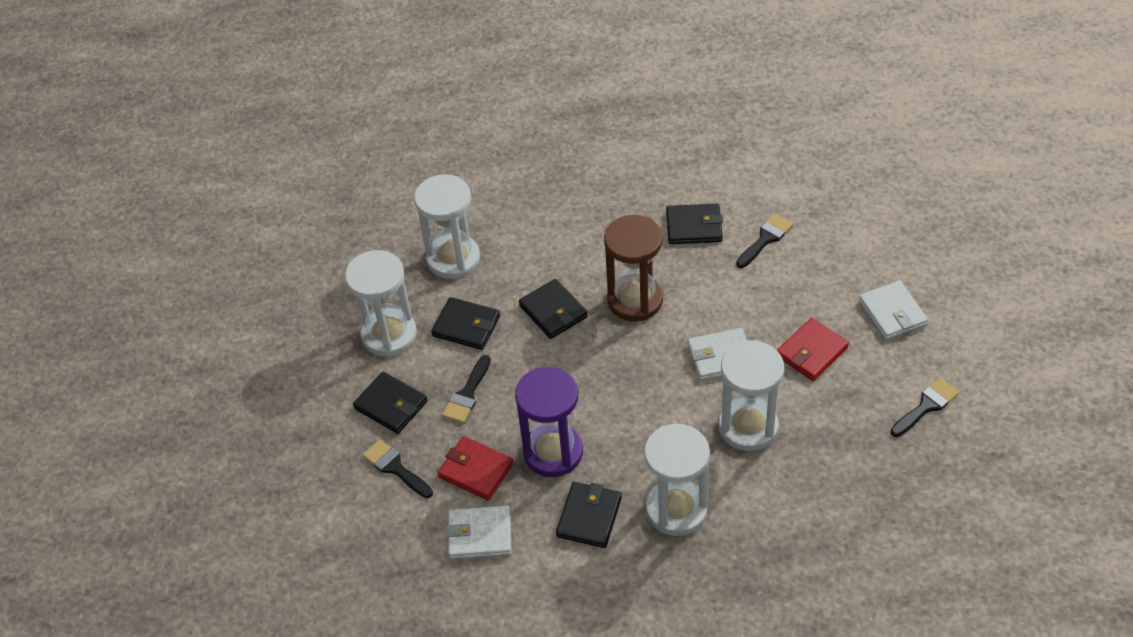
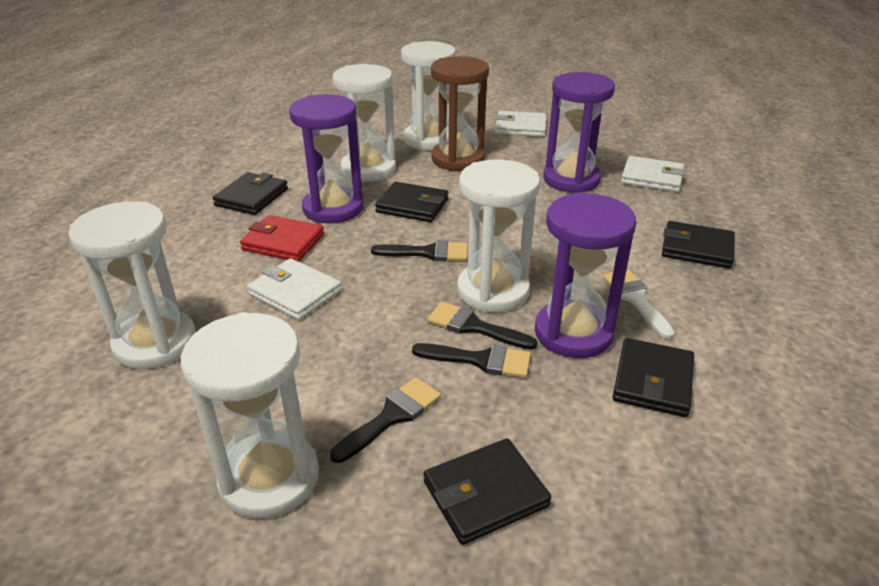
purple hourglass: 1 -> 3
red wallet: 2 -> 1
white brush: 0 -> 1
white hourglass: 4 -> 5

